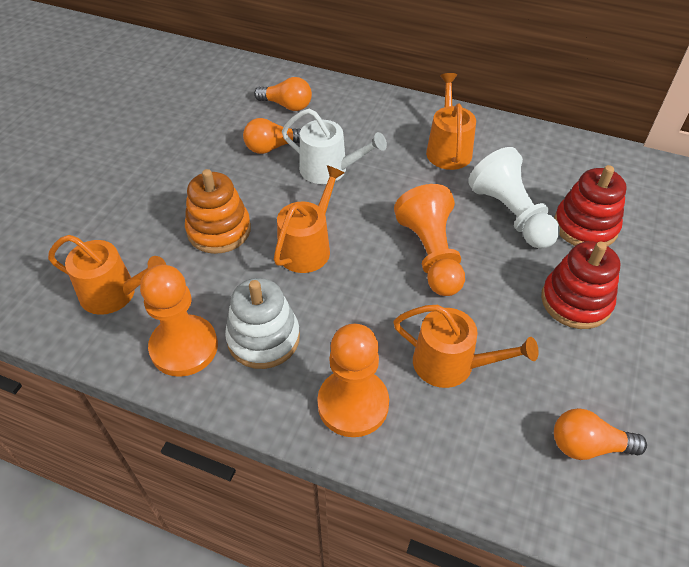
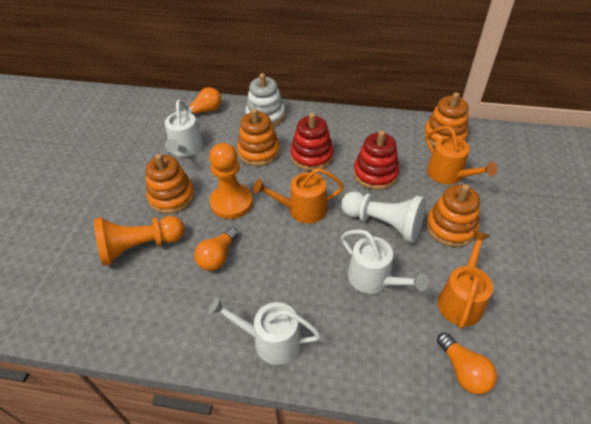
orange pawn: 3 -> 2
orange stacking toy: 1 -> 4
orange watering can: 4 -> 3
white watering can: 1 -> 3

